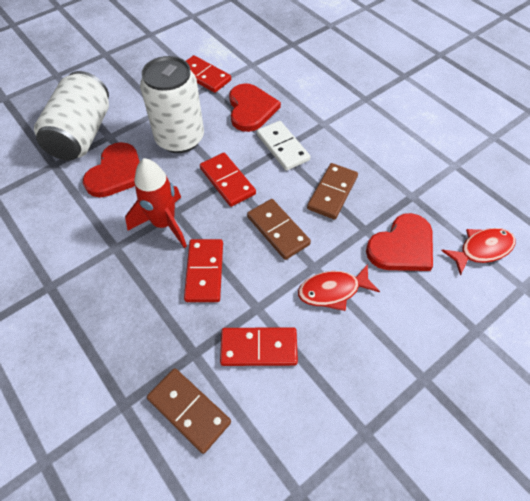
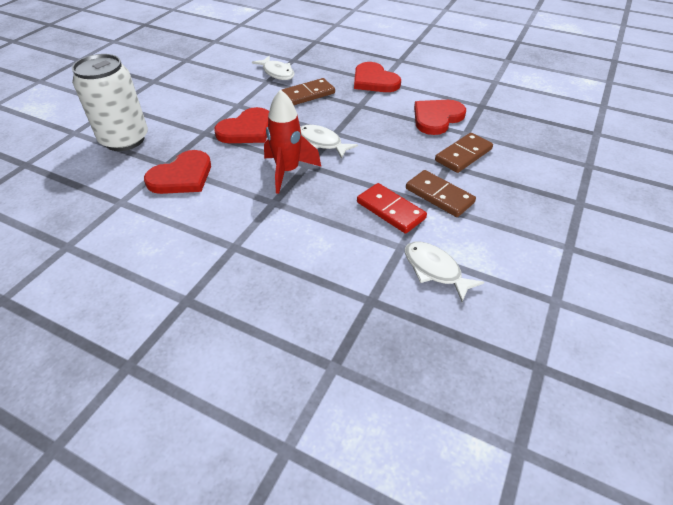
red domino: 4 -> 1
red fish: 2 -> 0
red heart: 3 -> 4
white can: 2 -> 1
white domino: 1 -> 0
white fish: 0 -> 3

